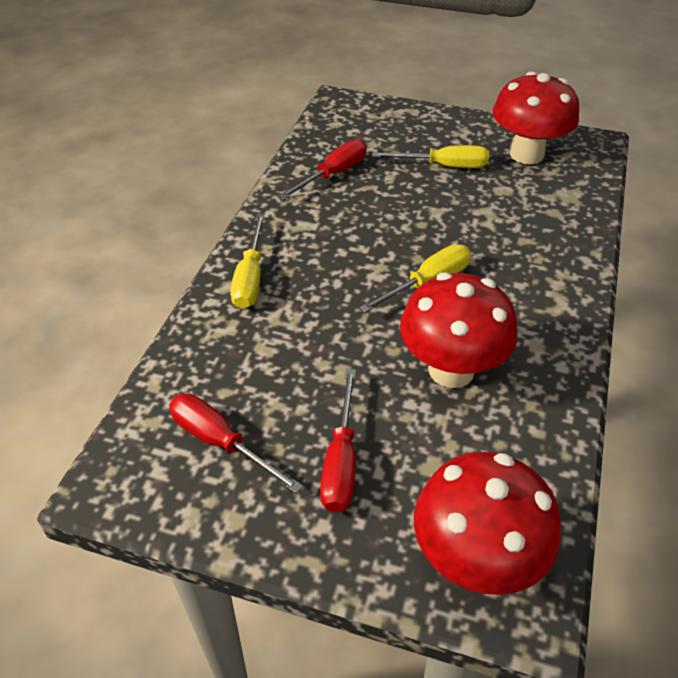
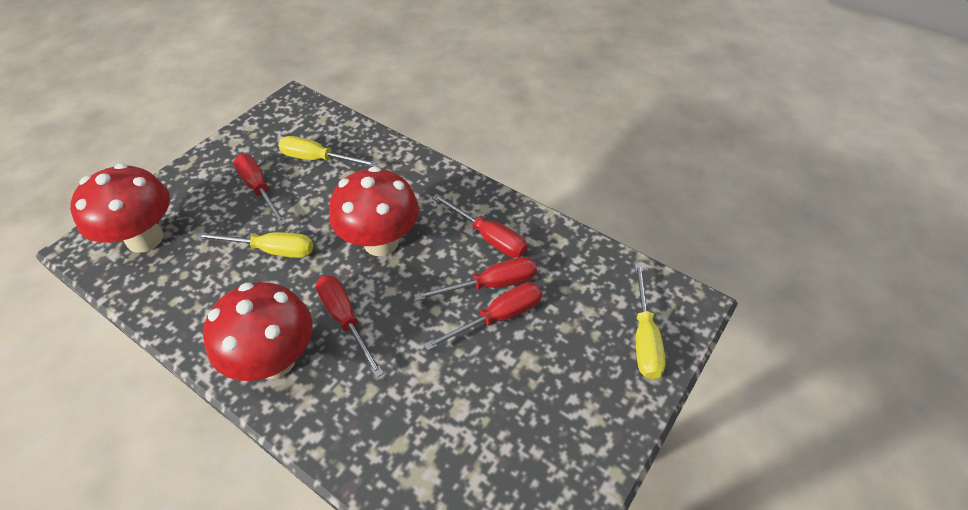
red screwdriver: 3 -> 5

